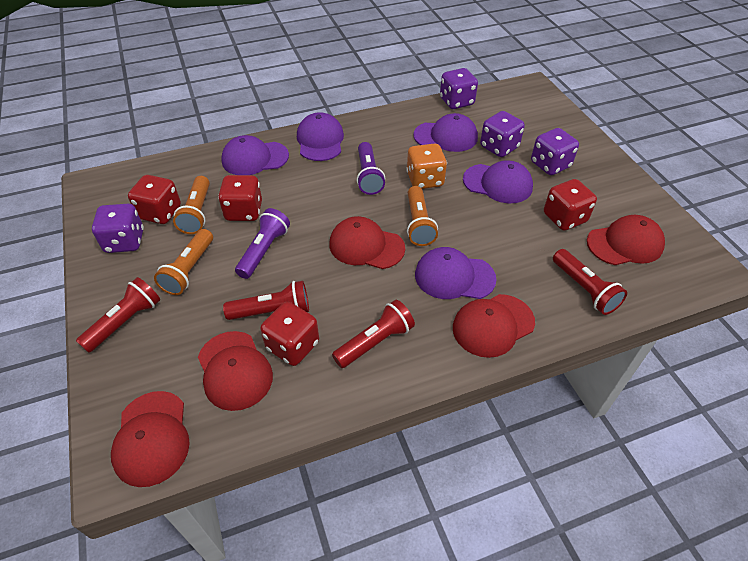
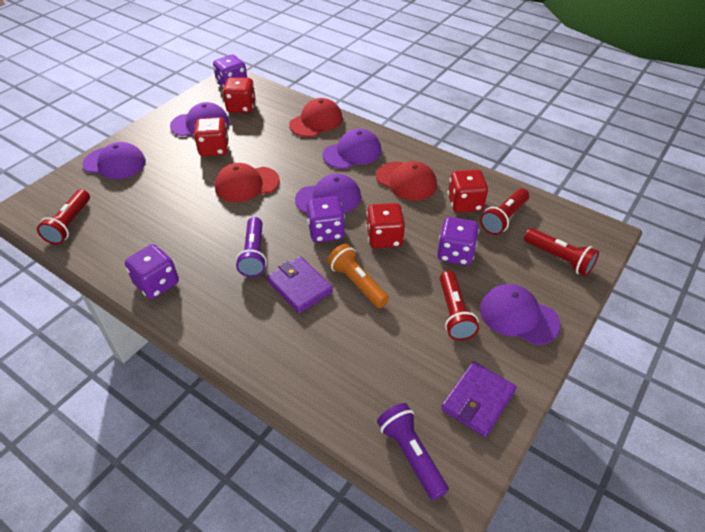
orange dice: 1 -> 0
orange flashlight: 3 -> 1
purple wallet: 0 -> 2
red cap: 5 -> 3

